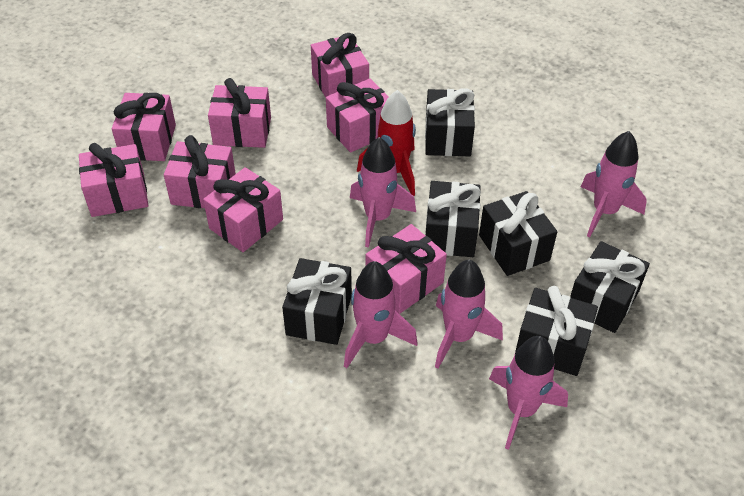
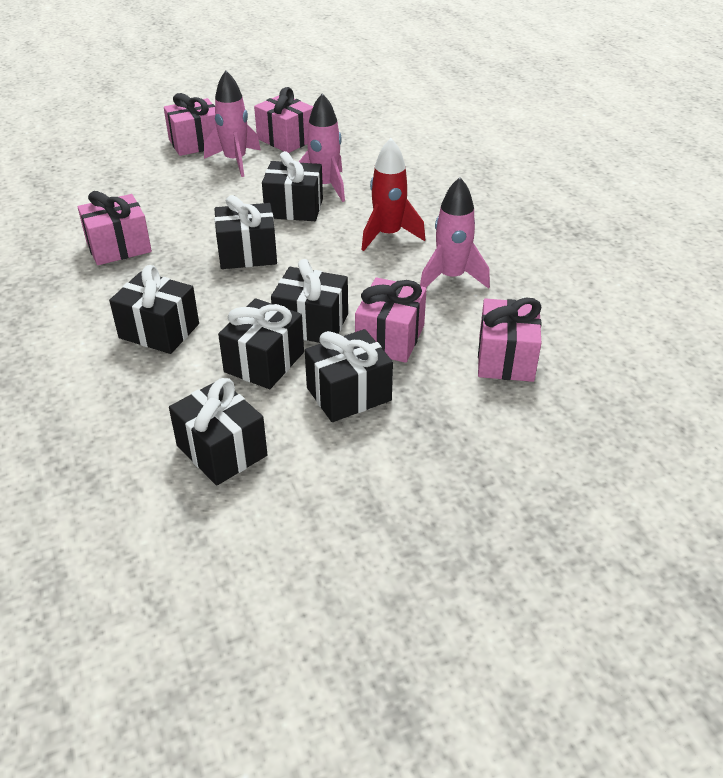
black gift: 6 -> 7
pink gift: 8 -> 5
pink rocket: 5 -> 3

